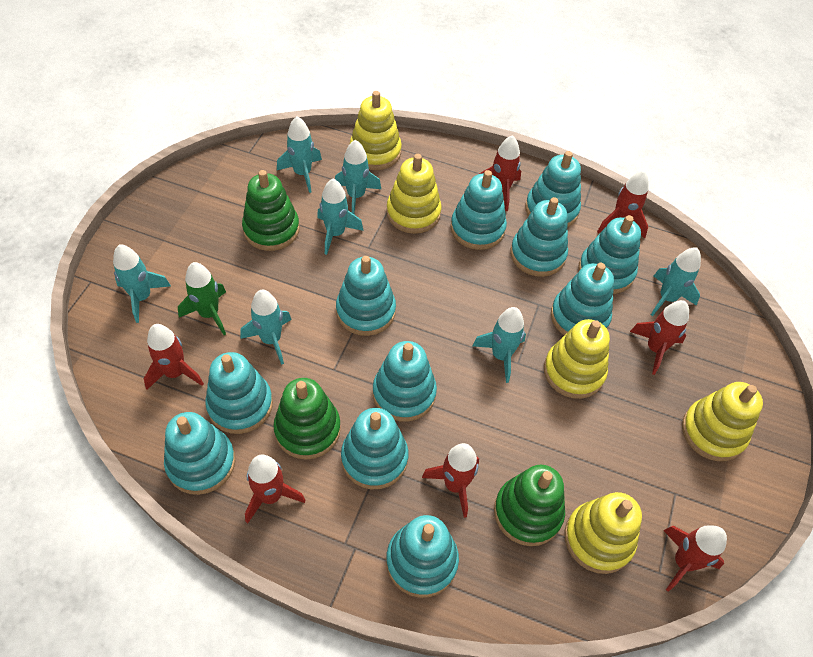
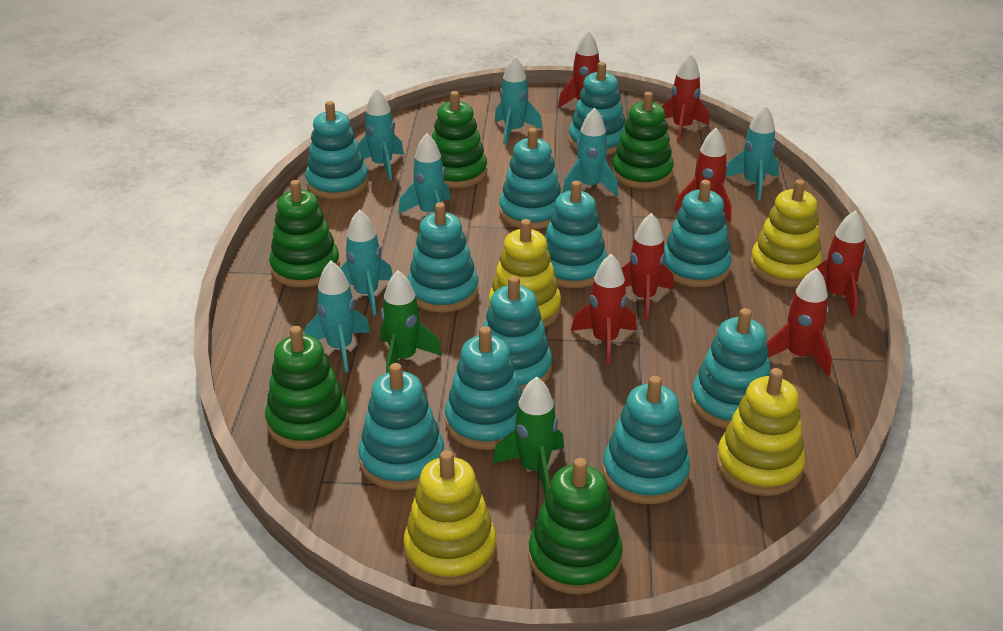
green rocket: 1 -> 2
green stacking toy: 3 -> 5
yellow stacking toy: 5 -> 4

